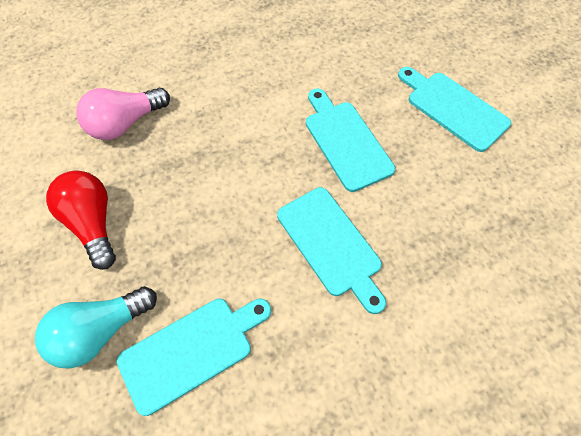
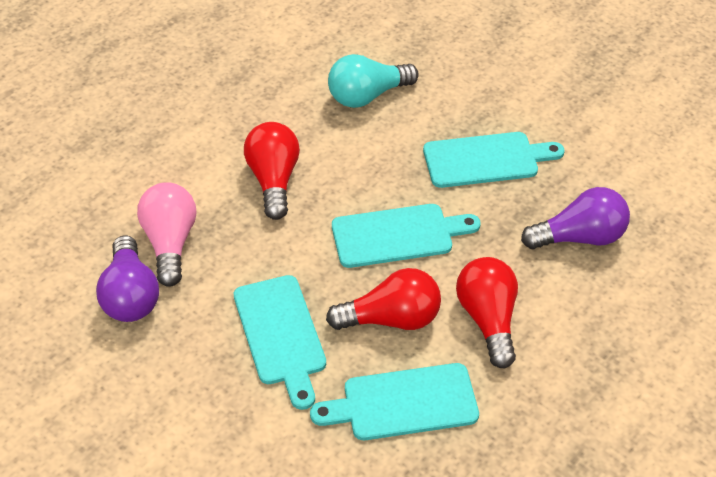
purple light bulb: 0 -> 2
red light bulb: 1 -> 3

